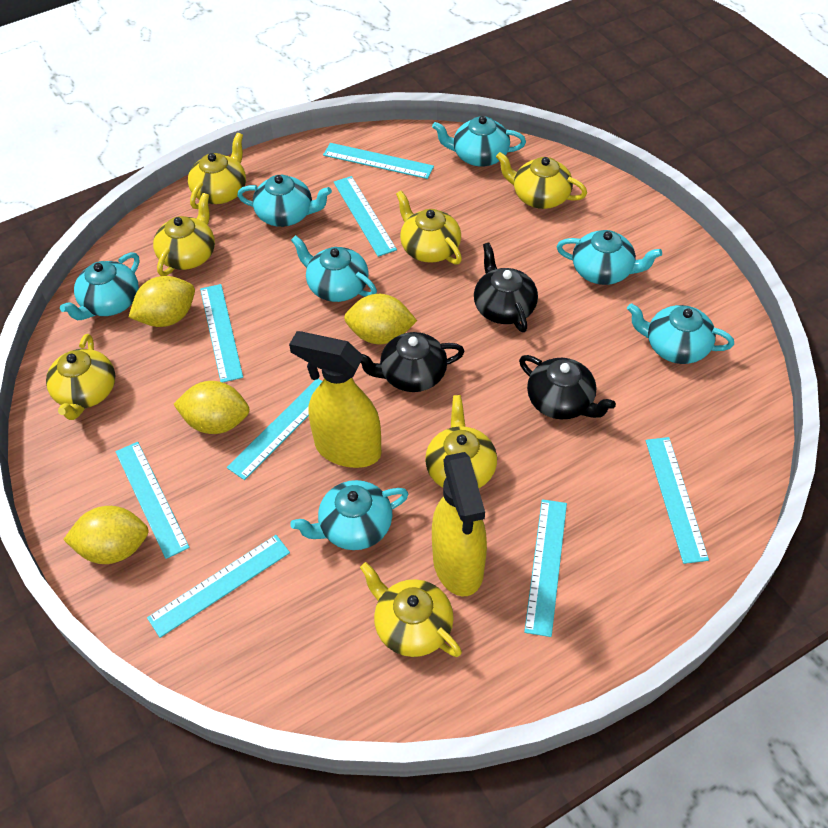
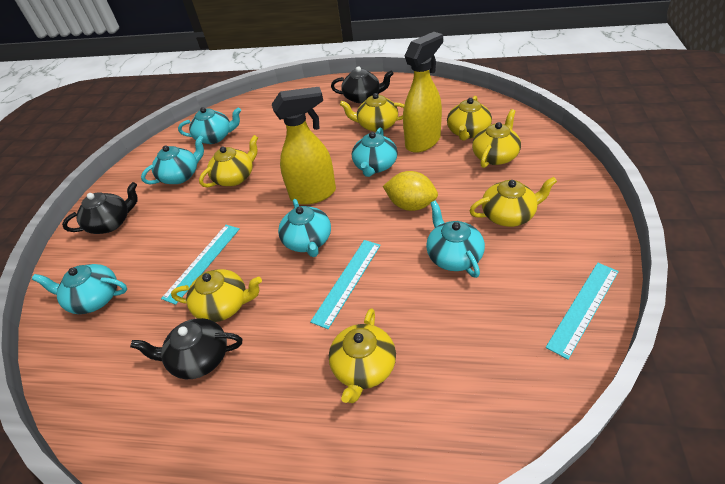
turquoise ruler: 8 -> 3
turquoise teapot: 7 -> 6
yellow lemon: 4 -> 1

